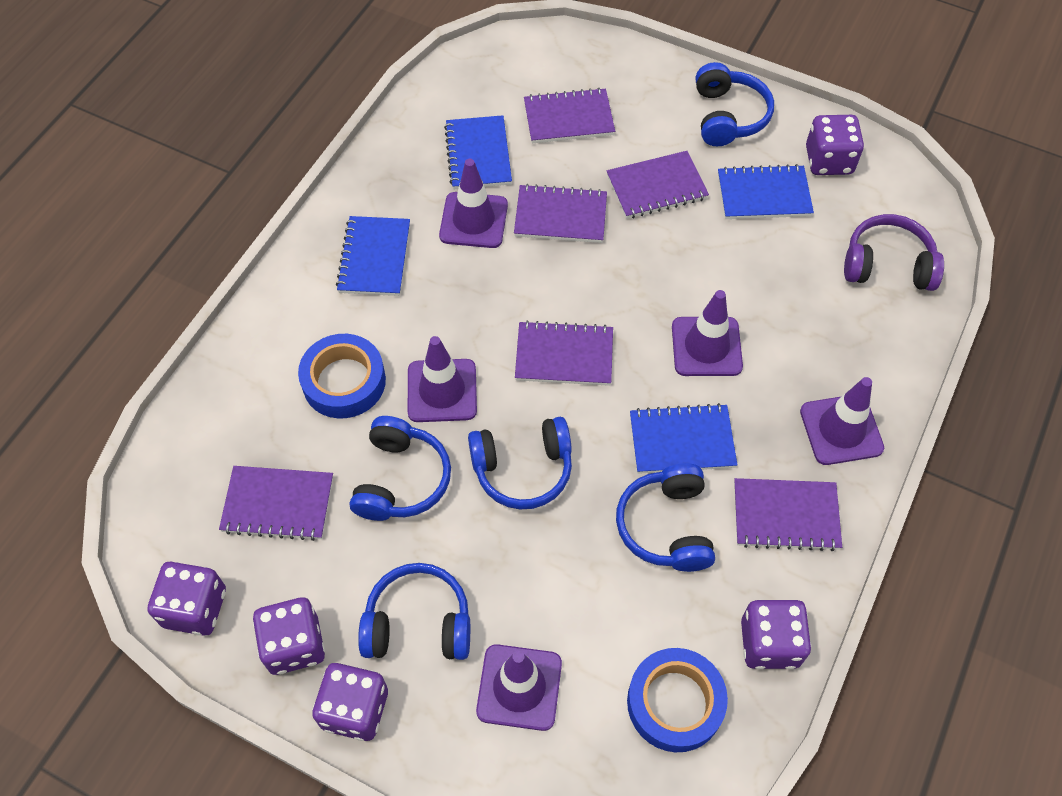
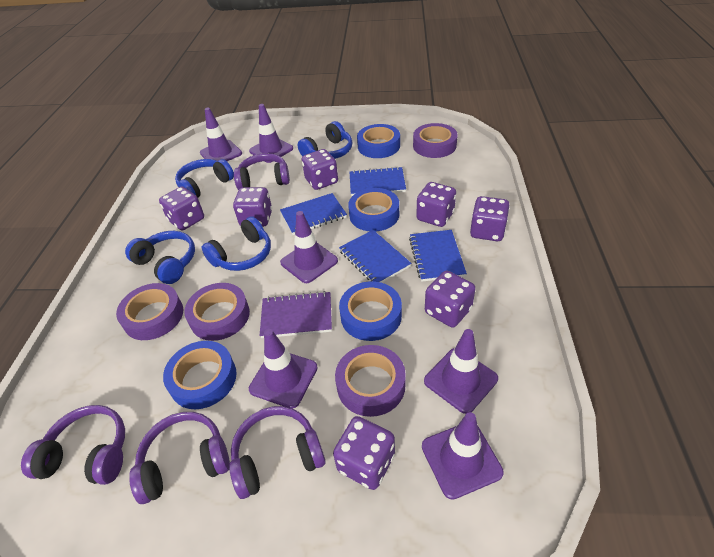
blue headphones: 5 -> 4
blue tape: 2 -> 4
purple dice: 5 -> 7
purple headphones: 1 -> 4
purple notebook: 6 -> 1
purple tape: 0 -> 4
purple traffic cone: 5 -> 6

